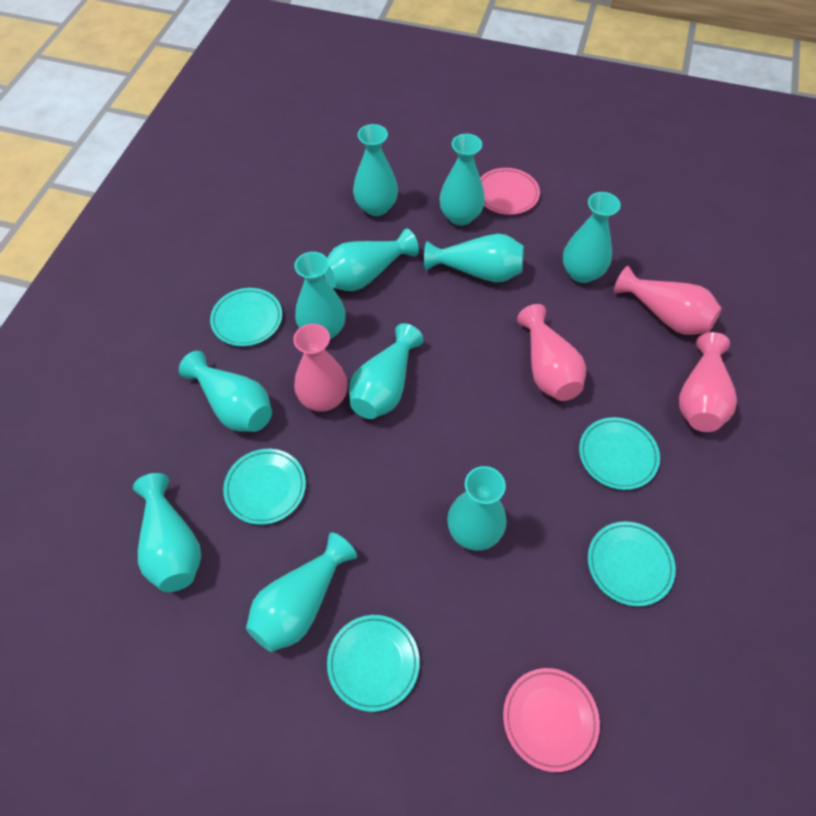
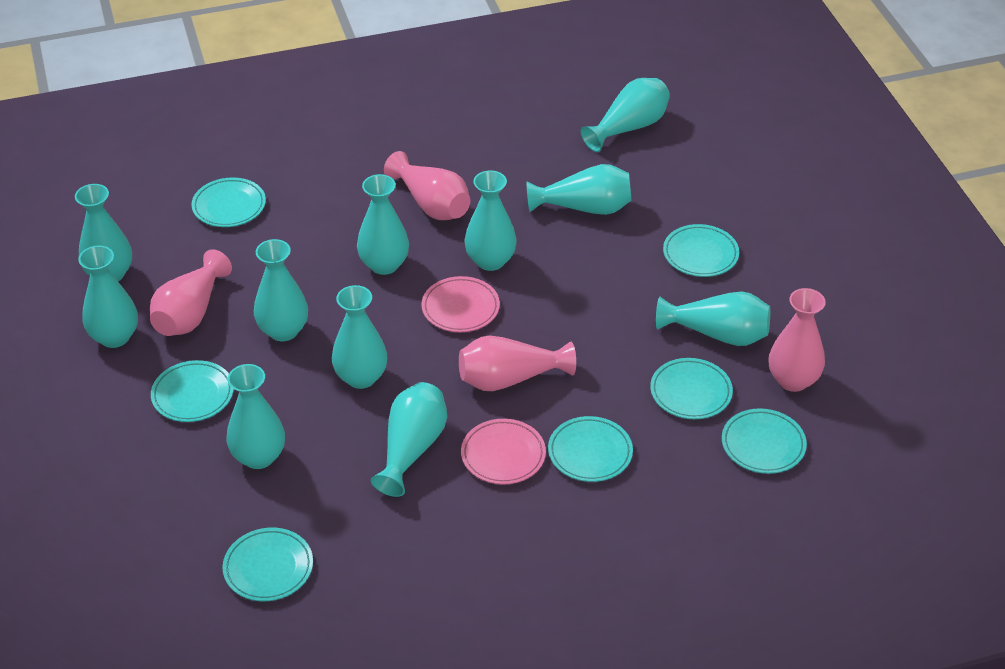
turquoise plate: 5 -> 7

